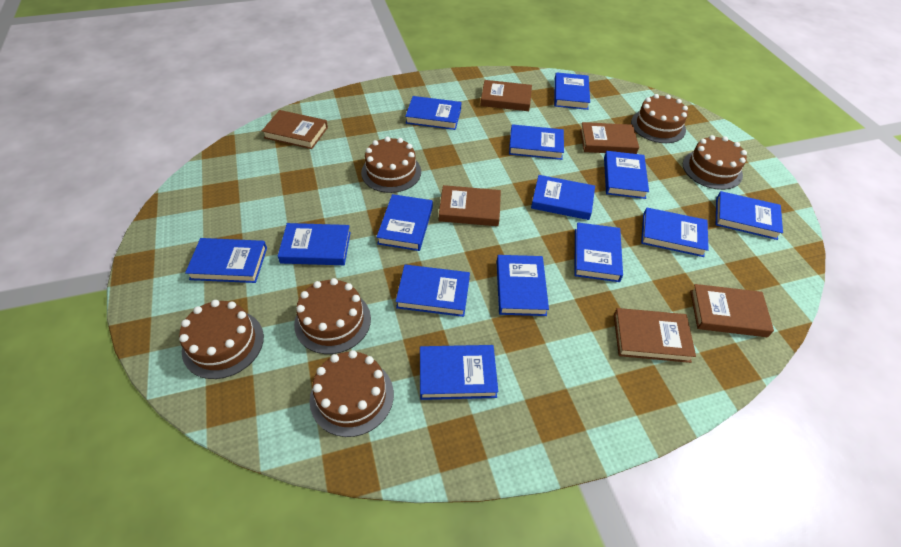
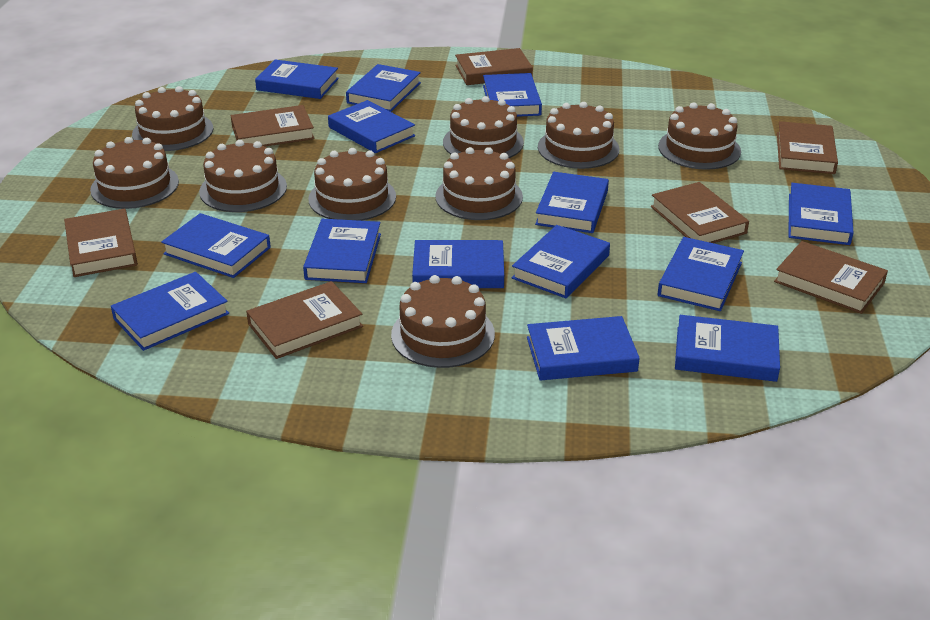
brown book: 6 -> 7
brown cake: 6 -> 9

